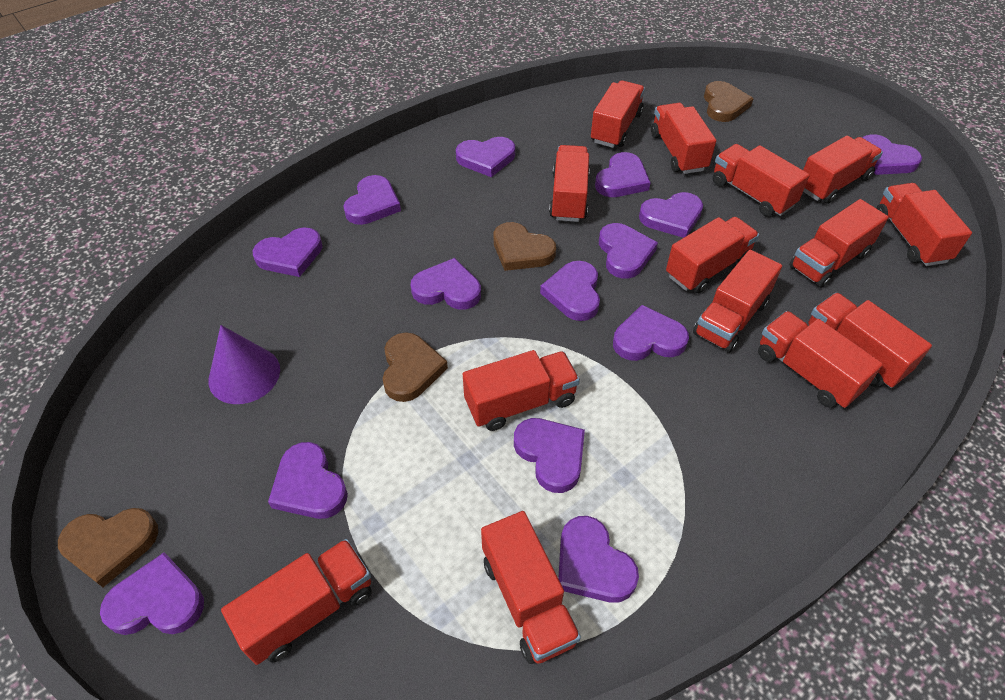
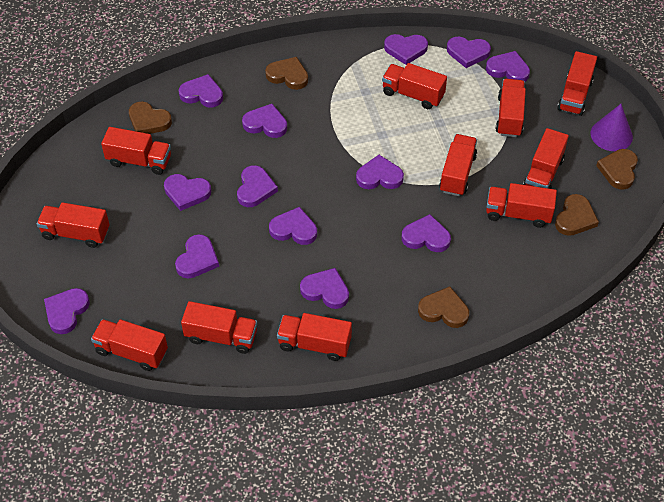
brown heart: 4 -> 5
purple heart: 14 -> 13
red truck: 14 -> 11

